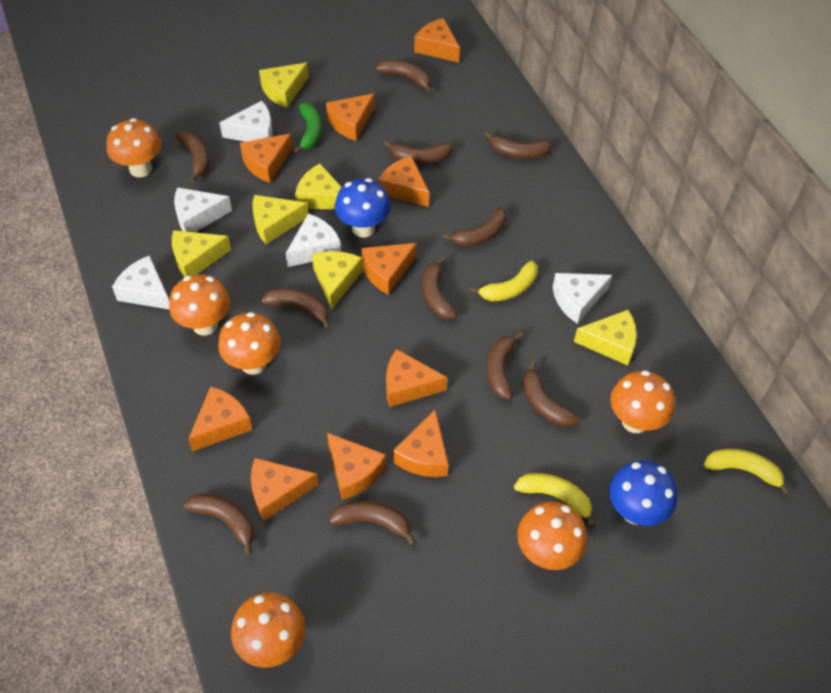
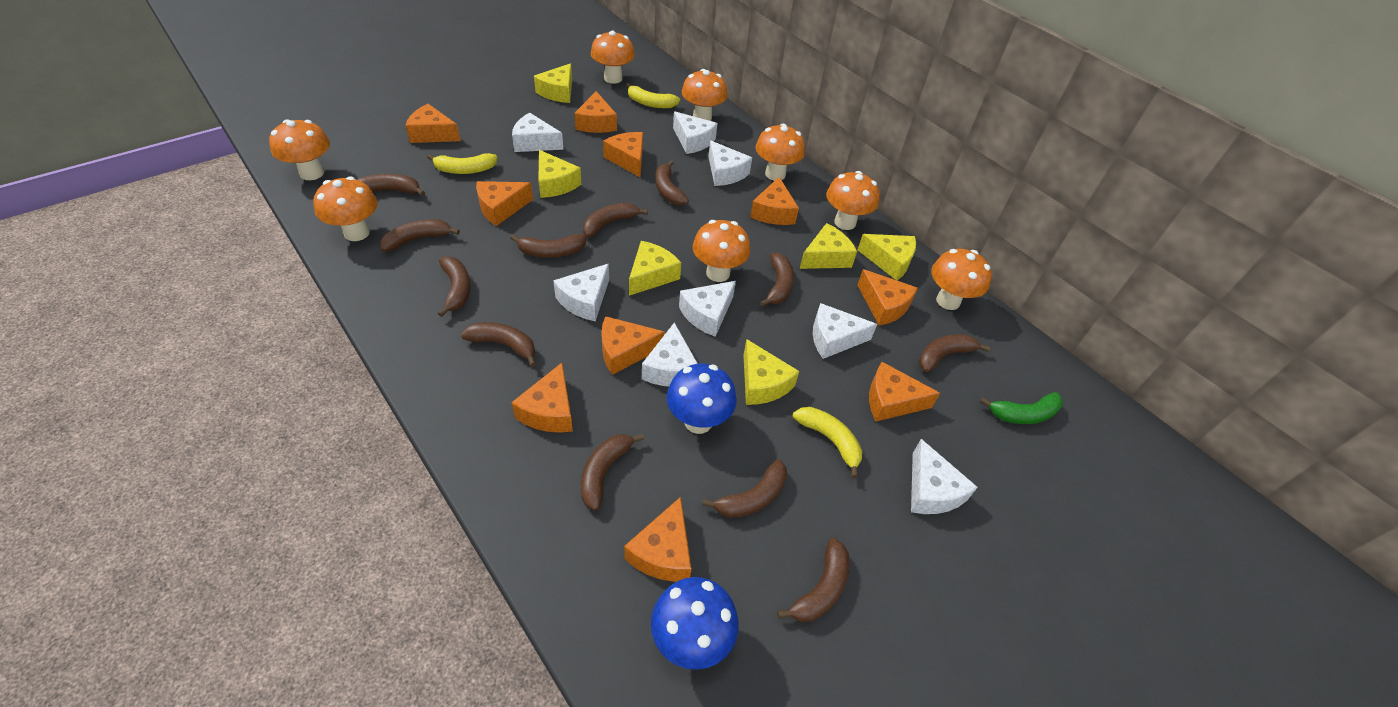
brown banana: 11 -> 12
orange mushroom: 6 -> 8
white cheese: 5 -> 8

